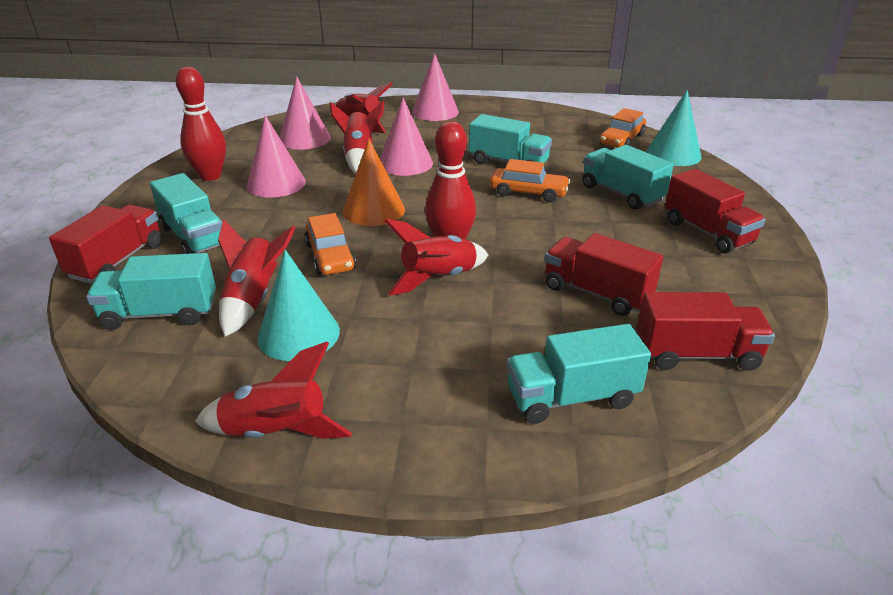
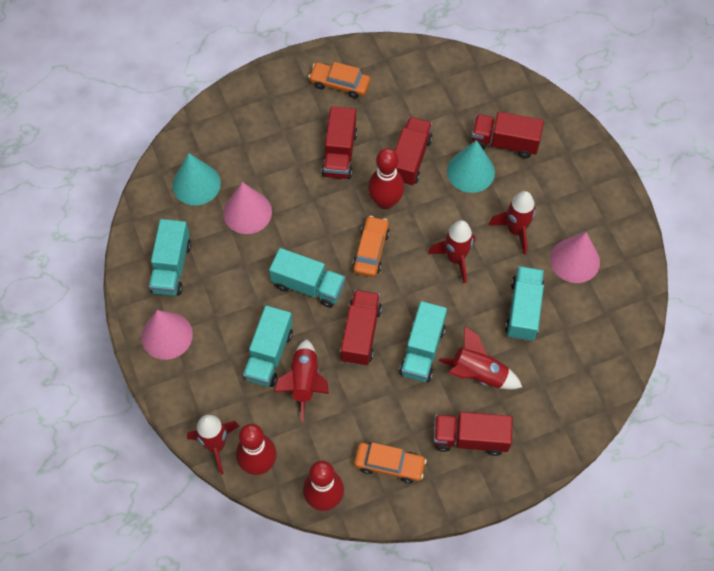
orange cone: 1 -> 0
pink cone: 4 -> 3
red bowling pin: 2 -> 3
red truck: 4 -> 5

